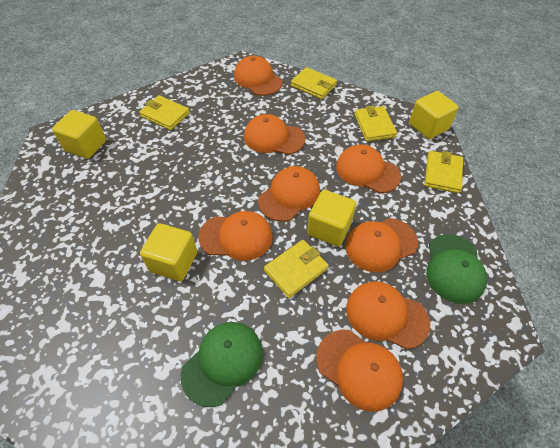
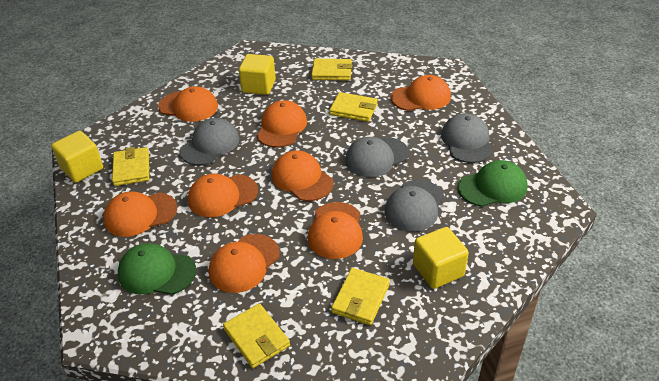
grey cap: 0 -> 4
yellow cube: 4 -> 3

